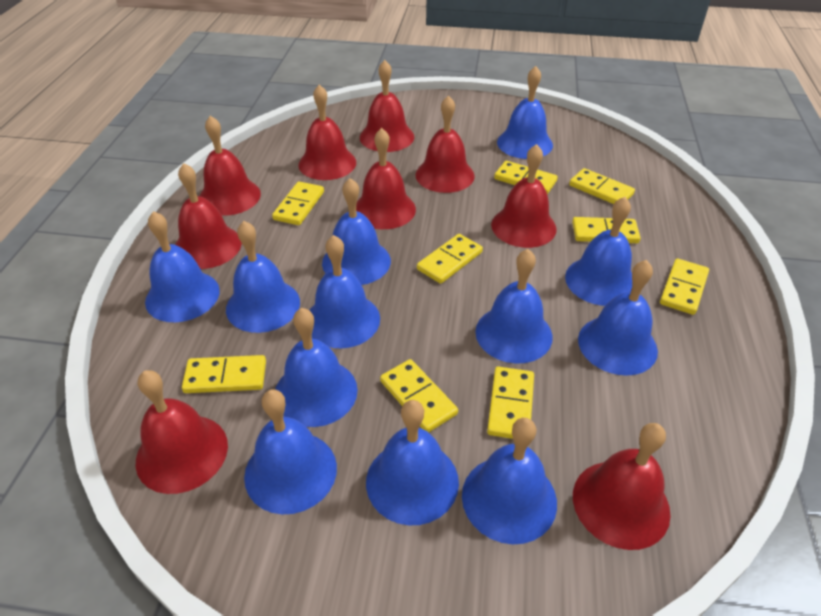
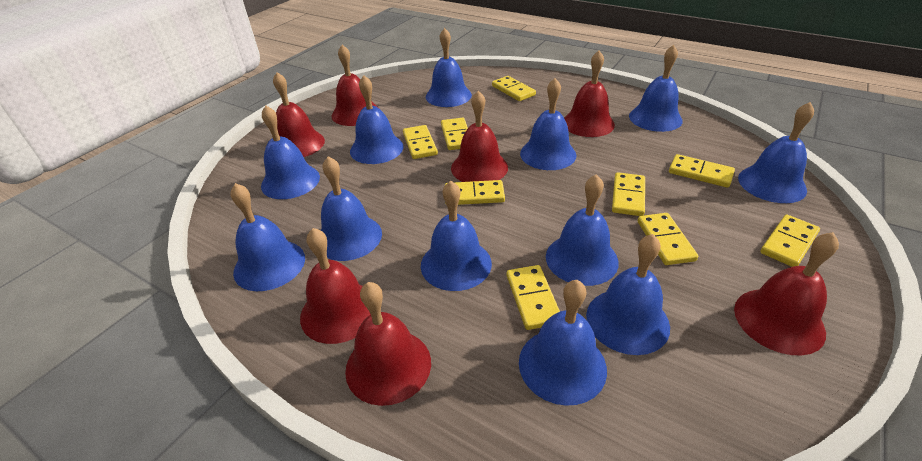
red bell: 9 -> 7

